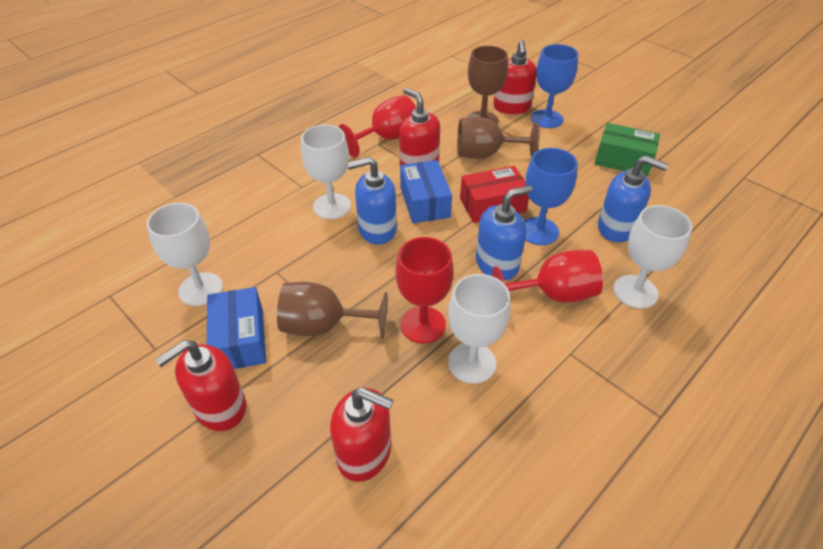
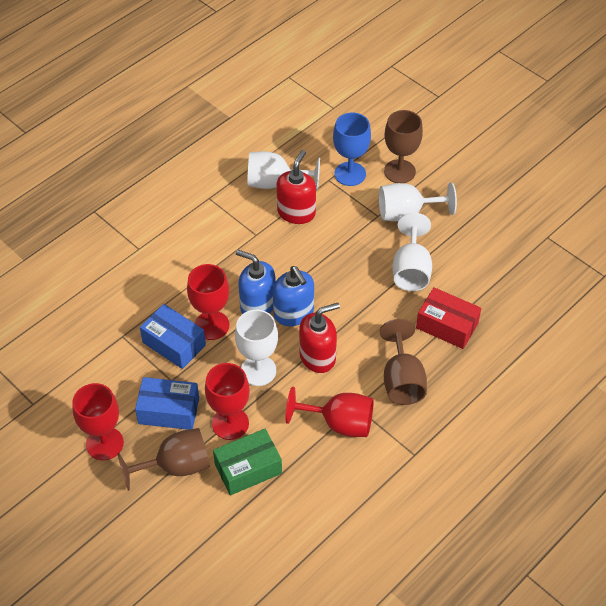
blue goblet: 2 -> 1
blue soap dispenser: 3 -> 2
red goblet: 3 -> 4
red soap dispenser: 4 -> 2

